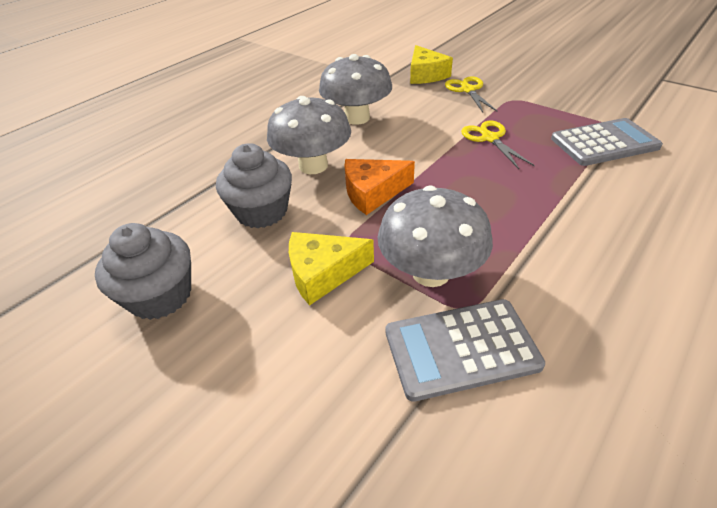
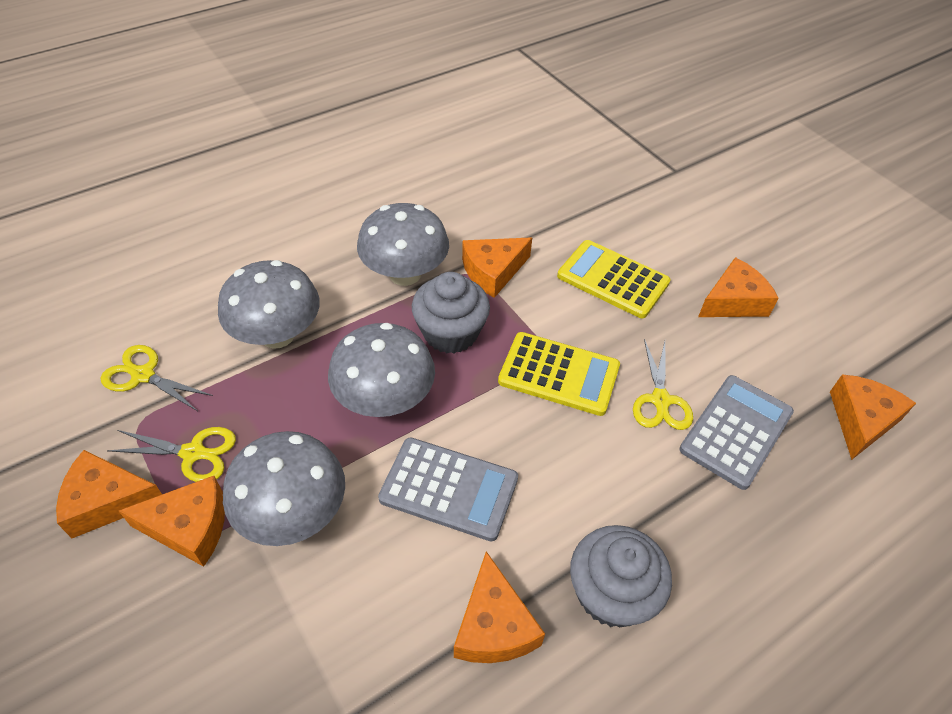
grey mushroom: 3 -> 4
orange cheese: 1 -> 6
yellow calculator: 0 -> 2
yellow cheese: 2 -> 0
yellow scissors: 2 -> 3

